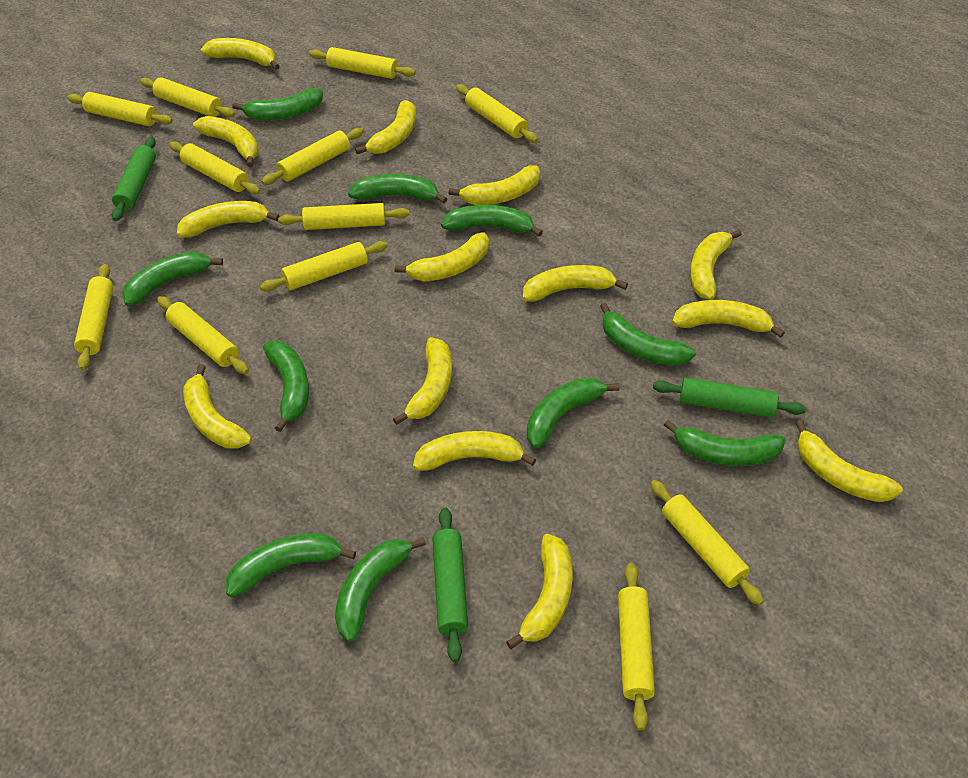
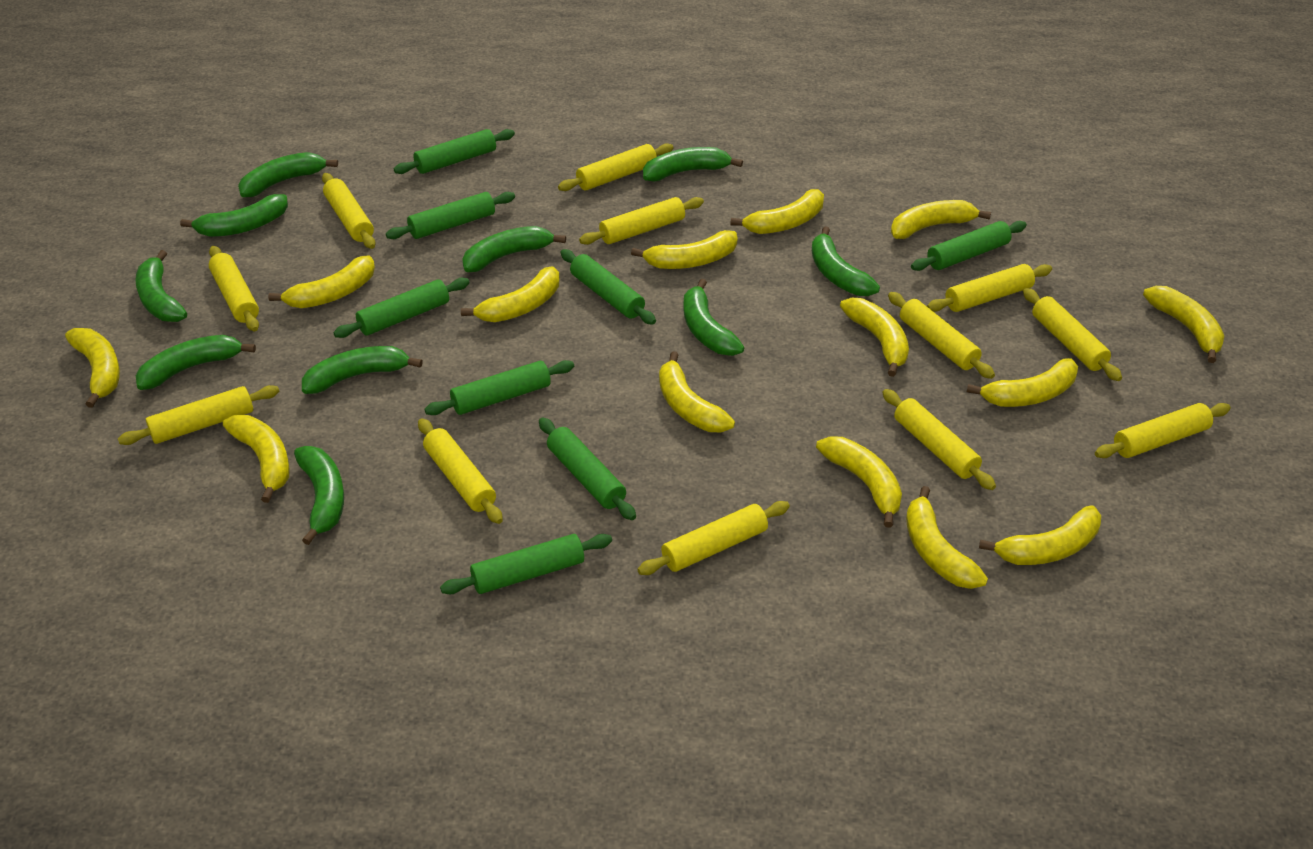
green rolling pin: 3 -> 8

